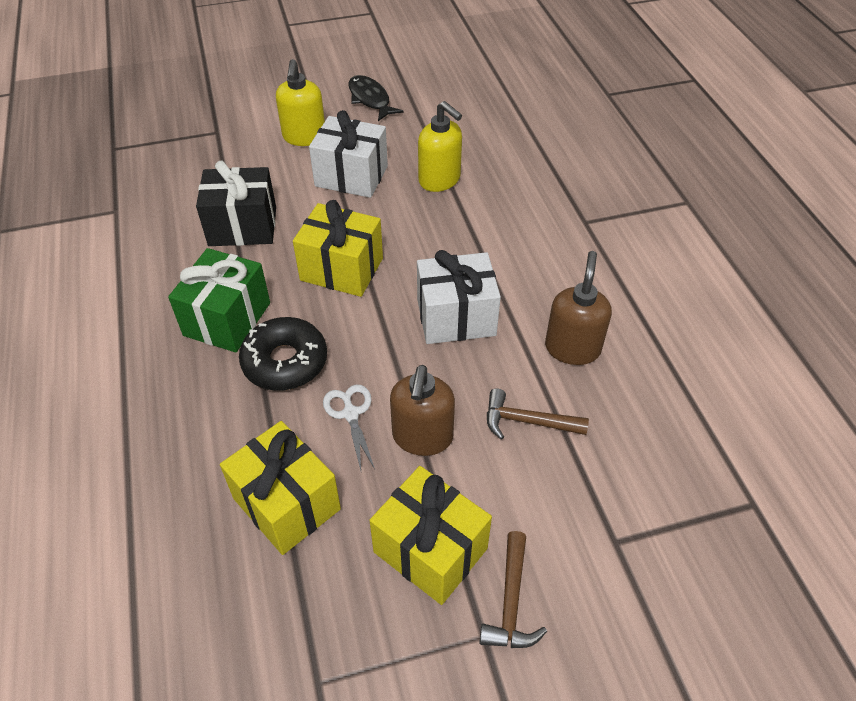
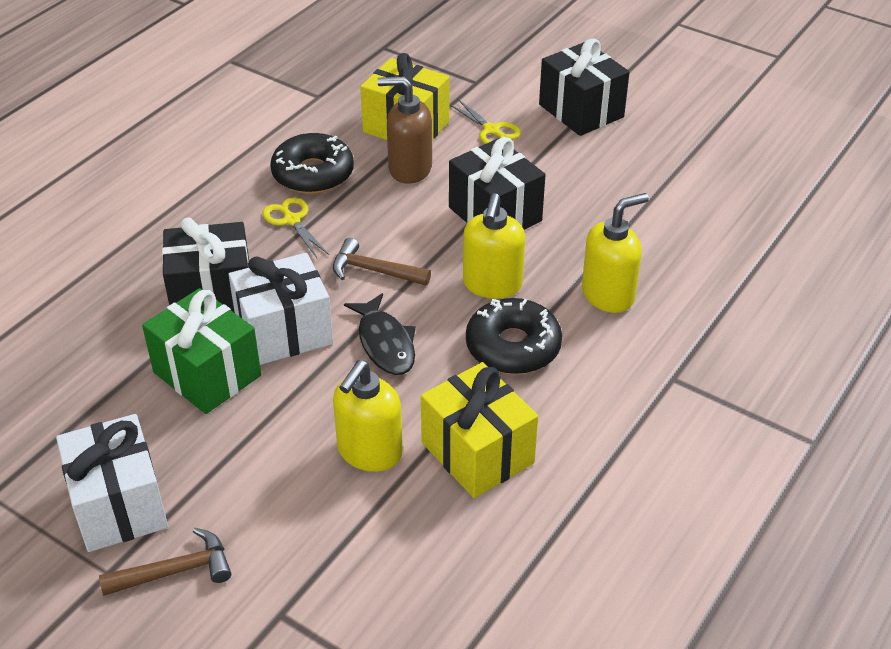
black donut: 1 -> 2
black gift: 1 -> 3
brown soap dispenser: 2 -> 1
white scissors: 1 -> 0
yellow gift: 3 -> 2
yellow scissors: 0 -> 2
yellow soap dispenser: 2 -> 3

